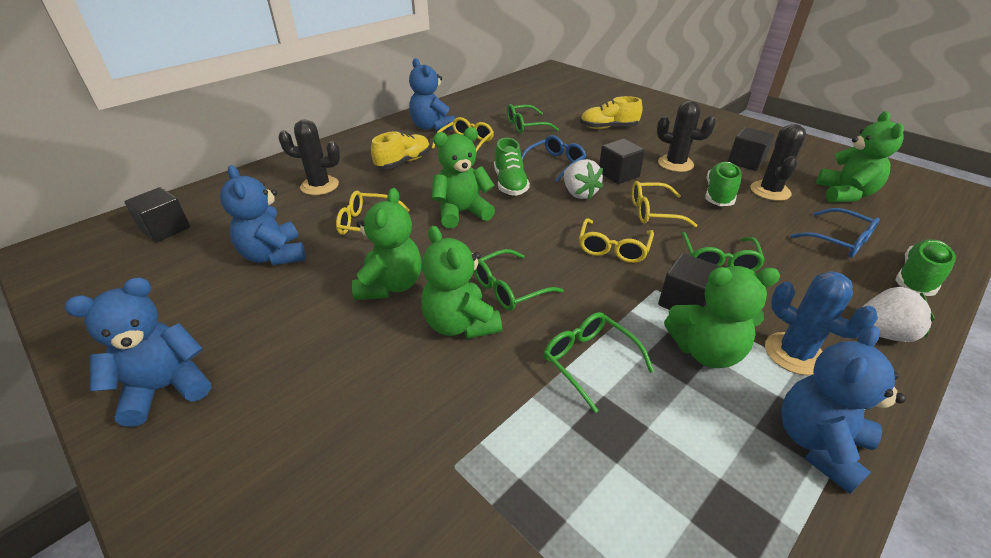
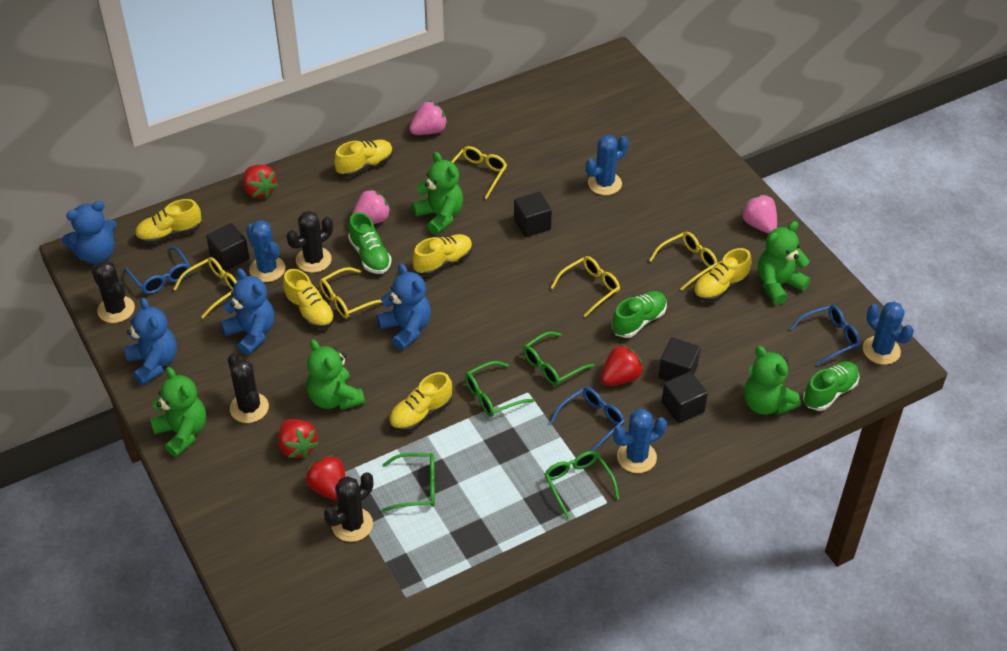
black cactus: 3 -> 4
blue cactus: 1 -> 4
blue glasses: 2 -> 3
pink strawberry: 0 -> 3
red strawberry: 0 -> 4
white strawberry: 2 -> 0
yellow glasses: 4 -> 5
yellow shoe: 2 -> 6

